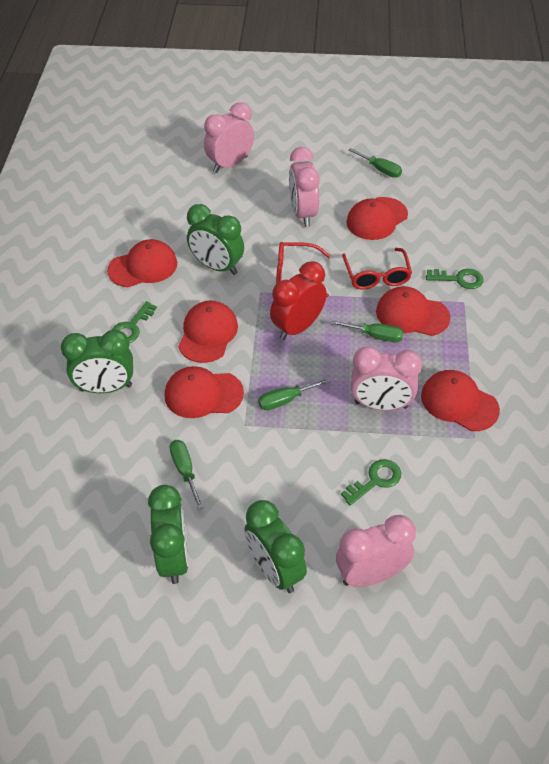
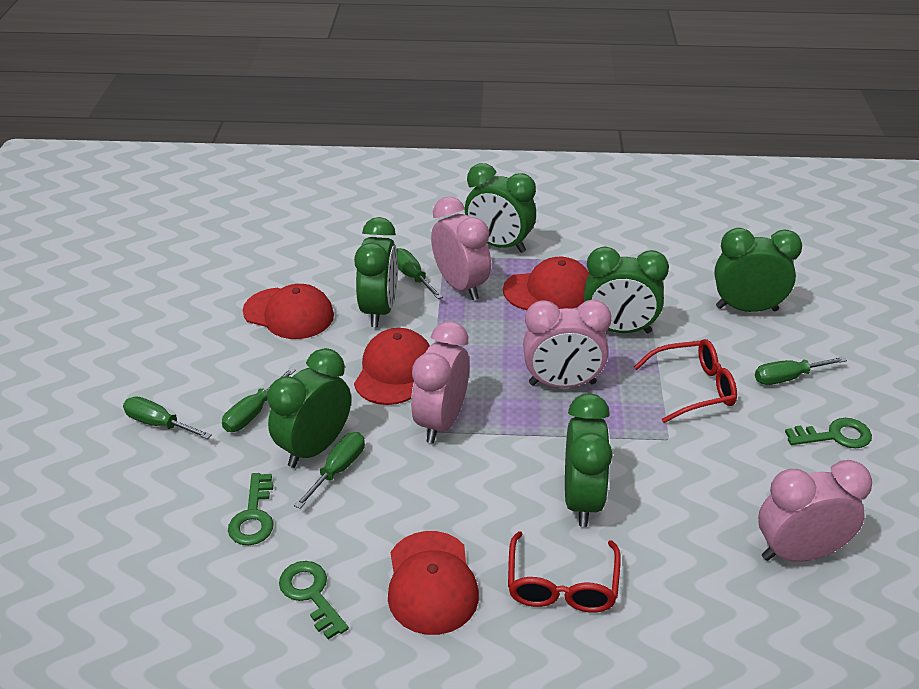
green clock: 4 -> 6
green screwdriver: 4 -> 5
red cap: 6 -> 4
red clock: 1 -> 0

